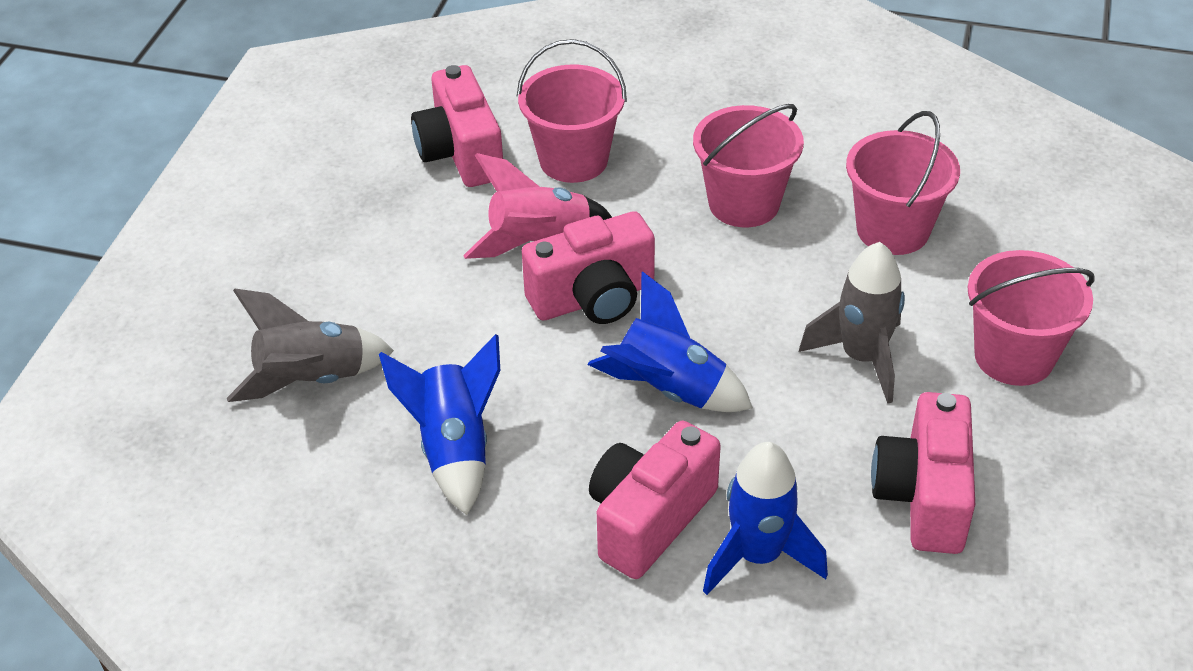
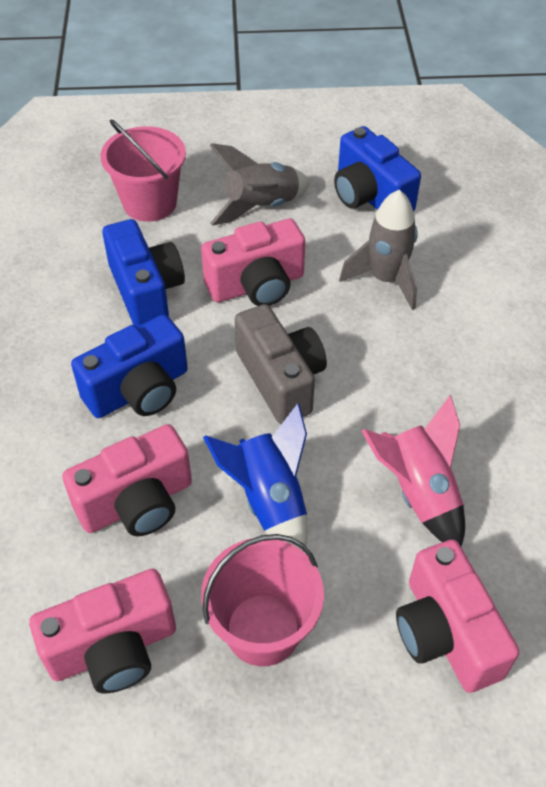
blue camera: 0 -> 3
blue rocket: 3 -> 1
grey camera: 0 -> 1
pink bucket: 4 -> 2

